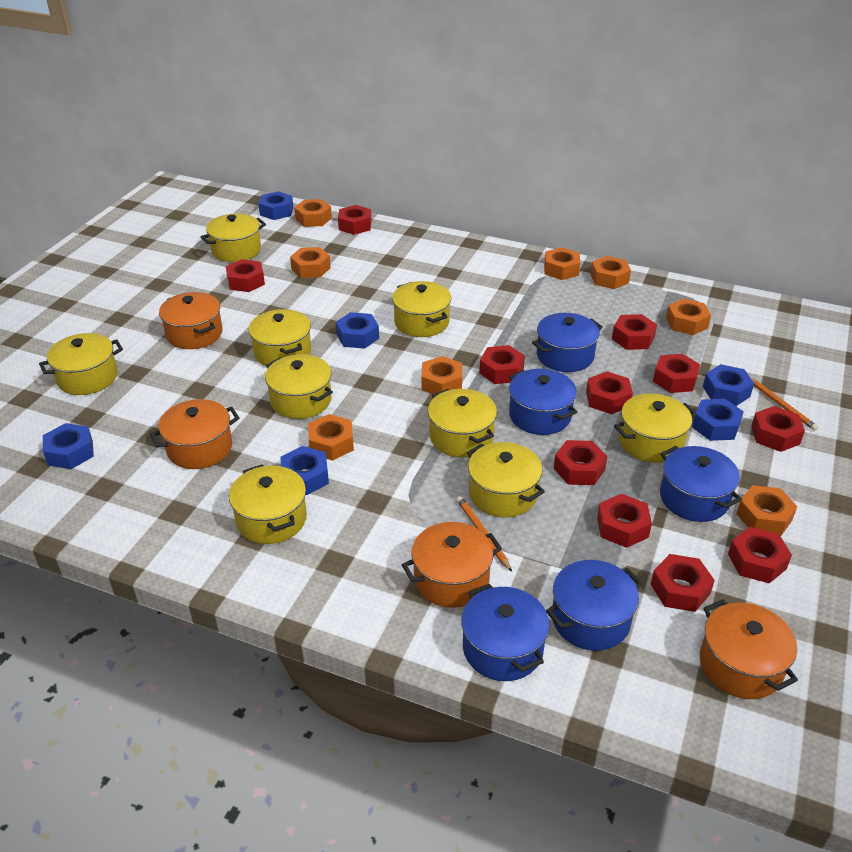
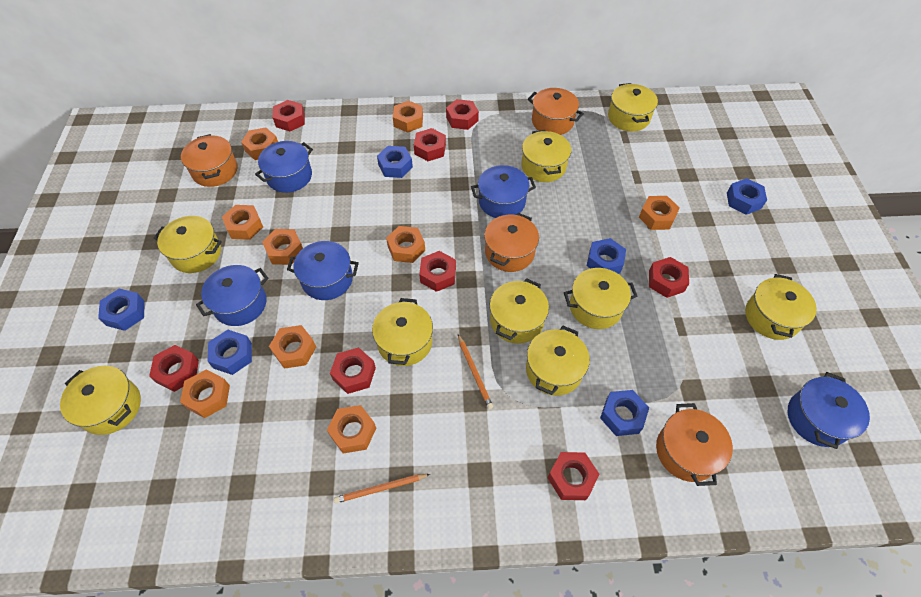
orange nut: 8 -> 9
red nut: 11 -> 8

